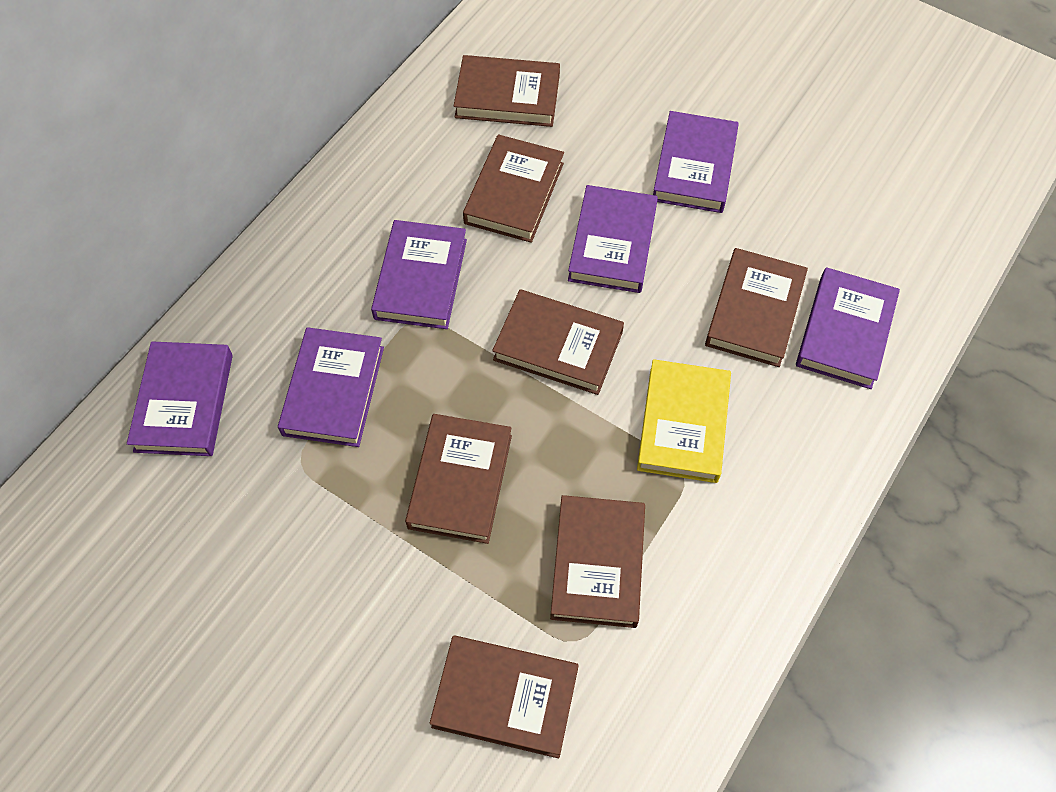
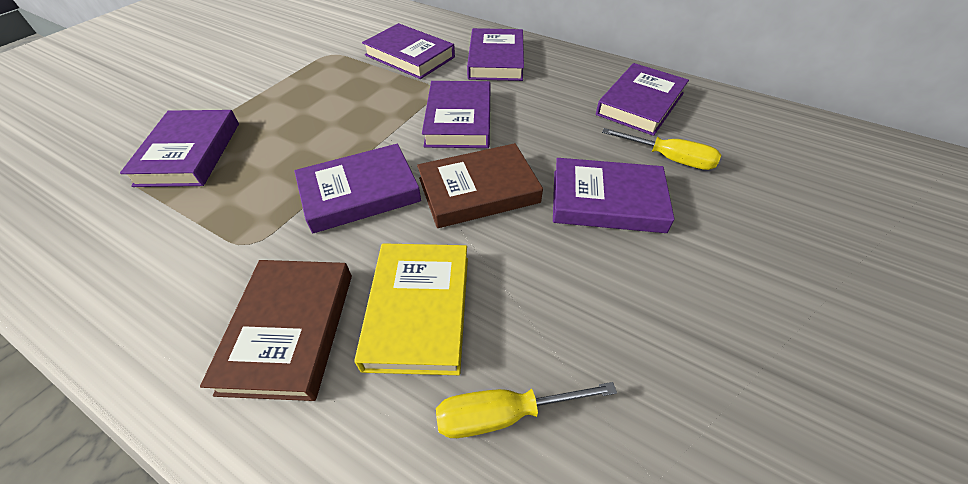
brown book: 7 -> 2
purple book: 6 -> 7
yellow screwdriver: 0 -> 2

